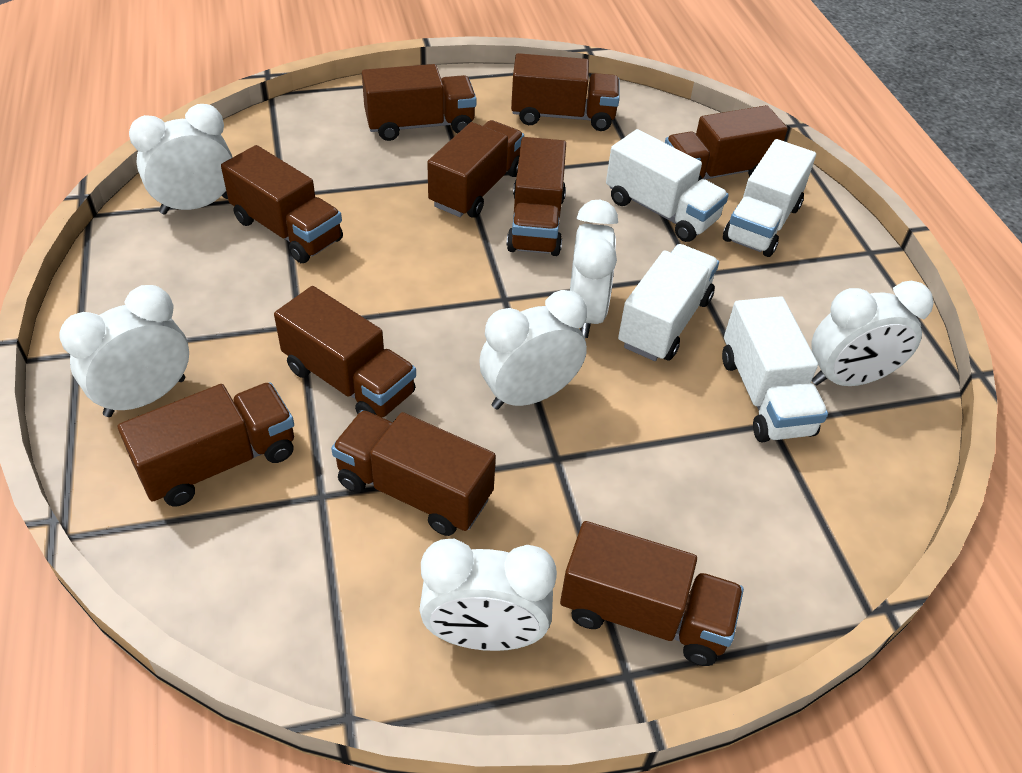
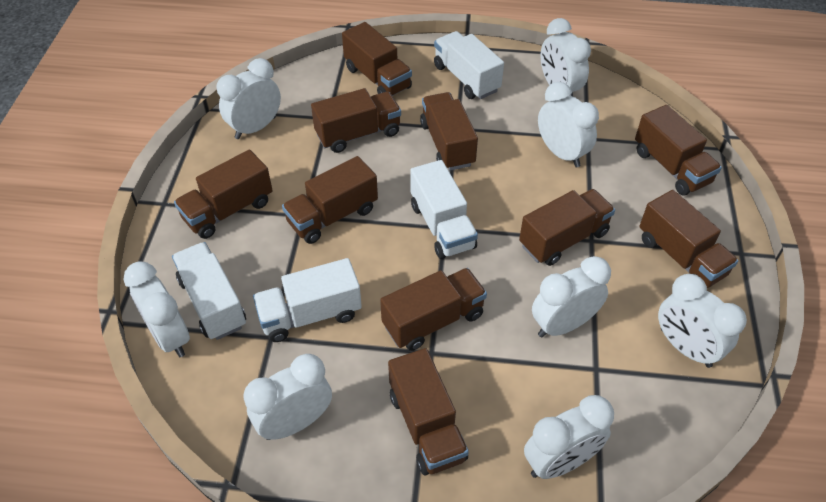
white clock: 6 -> 8

